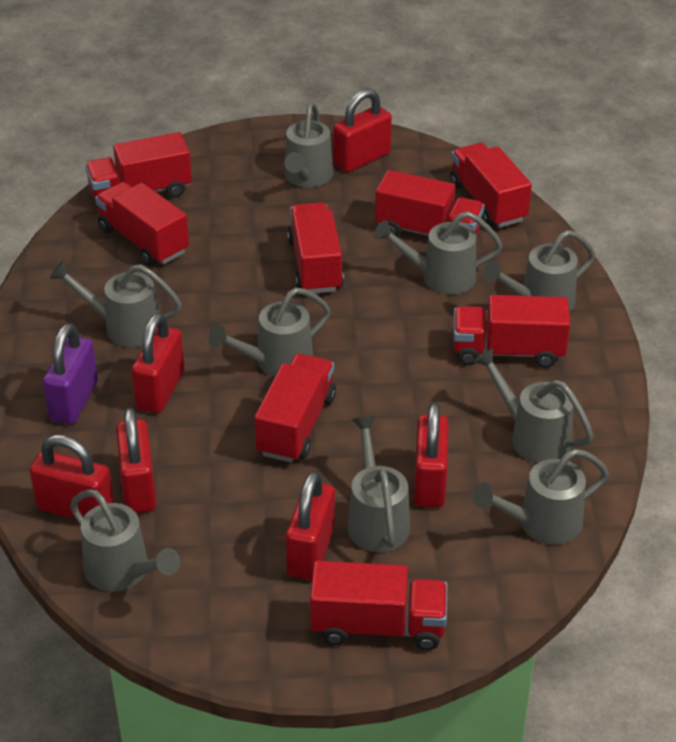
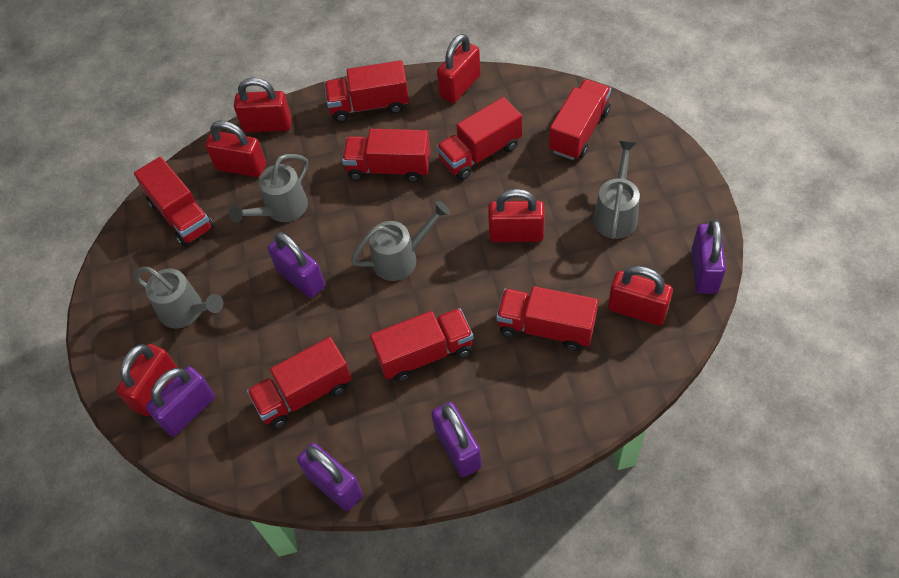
grey watering can: 9 -> 4
purple padlock: 1 -> 5

